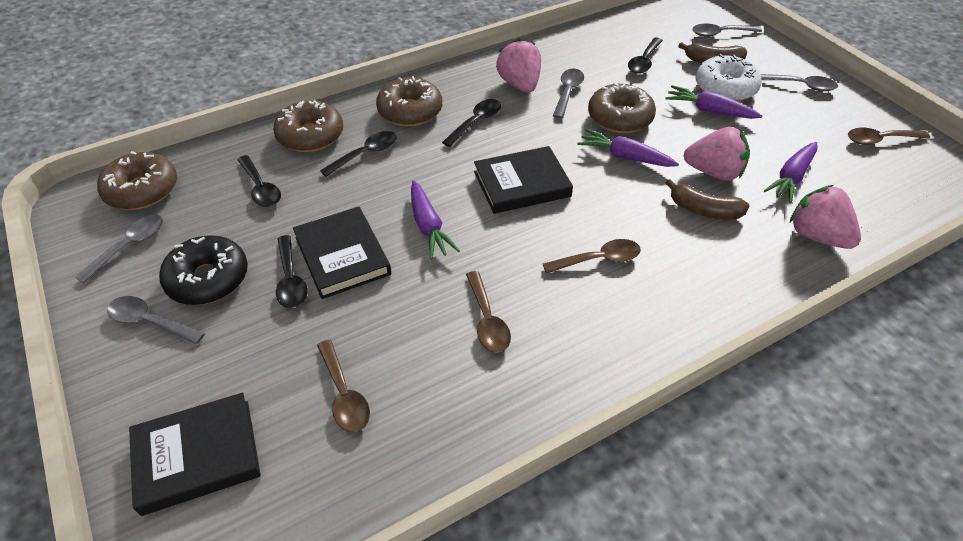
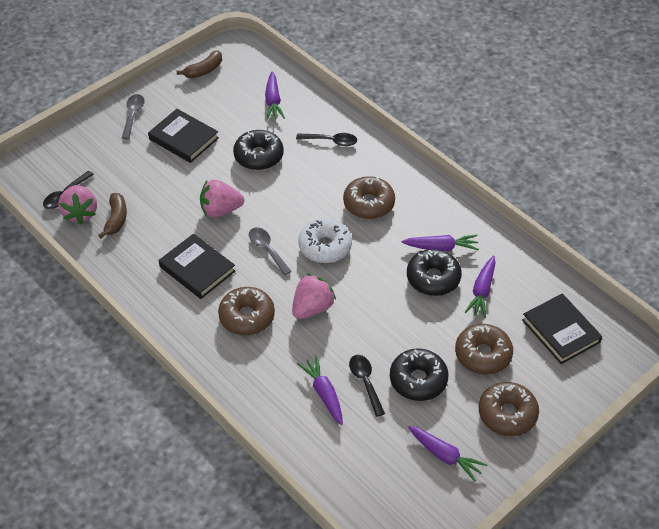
black donut: 1 -> 3
black spoon: 5 -> 3
brown spoon: 4 -> 0
grey spoon: 5 -> 2
purple carrot: 4 -> 5

